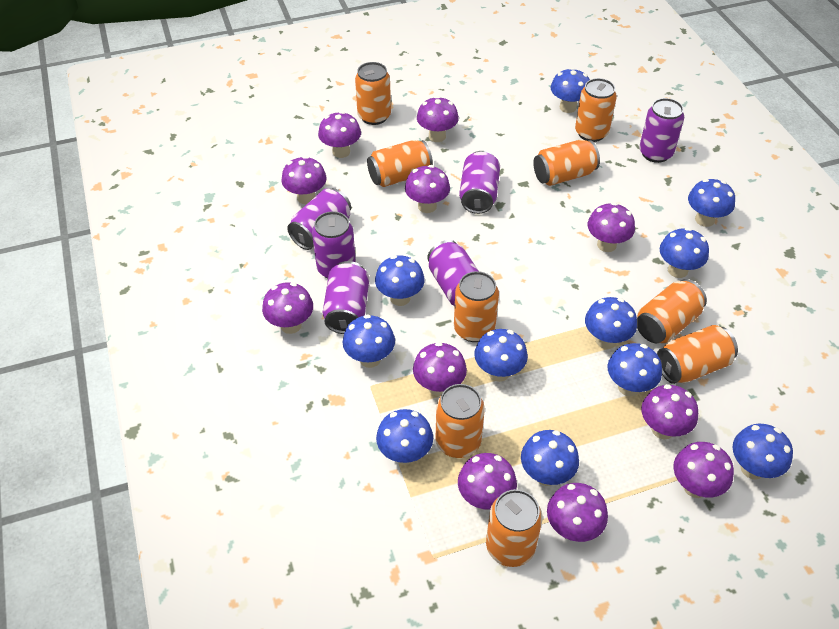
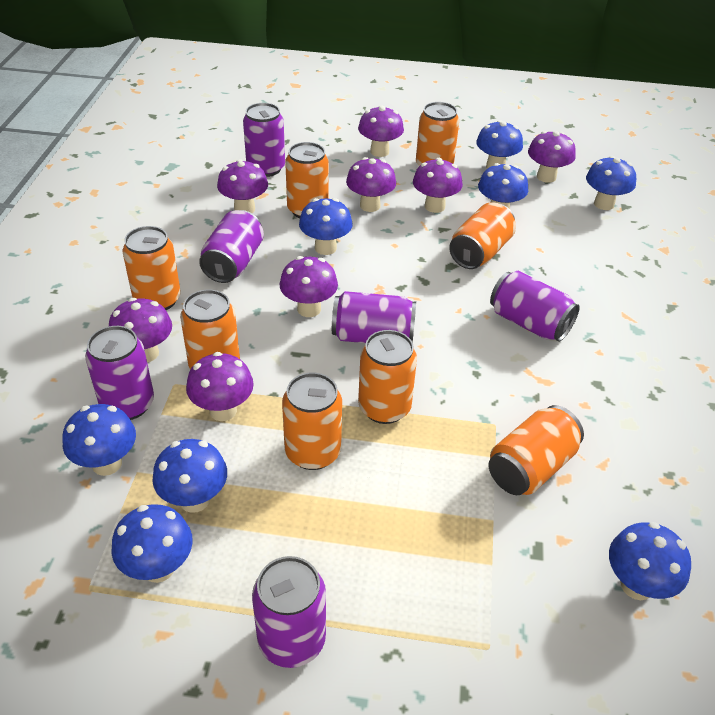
blue mushroom: 11 -> 8
orange can: 9 -> 8
purple mushroom: 11 -> 8

